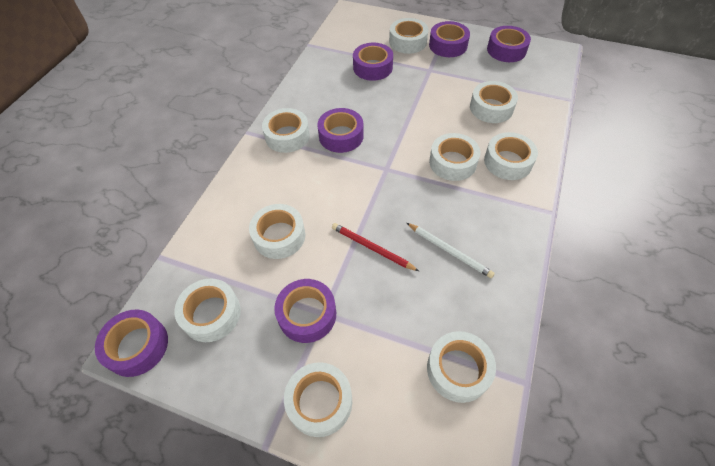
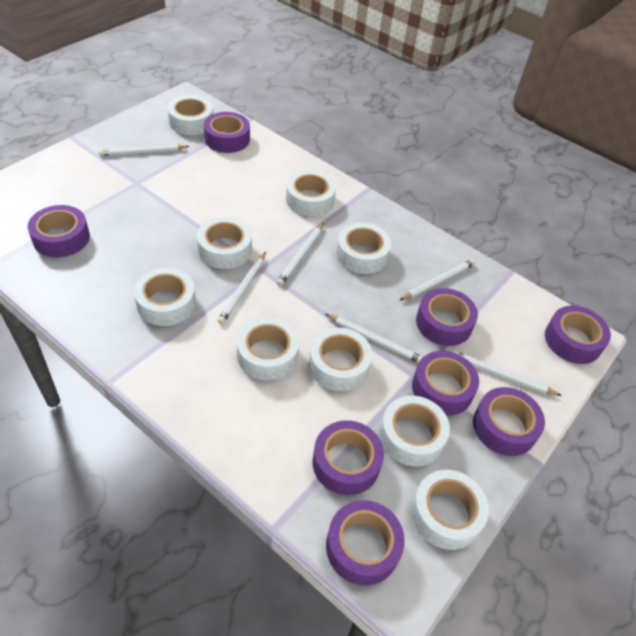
purple tape: 6 -> 8
red pencil: 1 -> 0
white pencil: 1 -> 6

